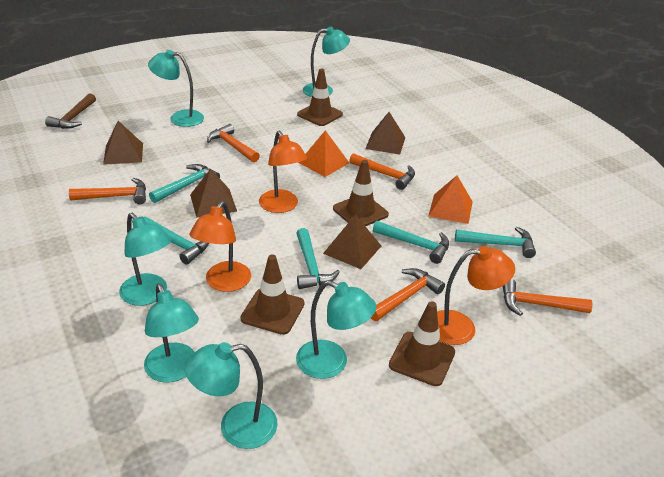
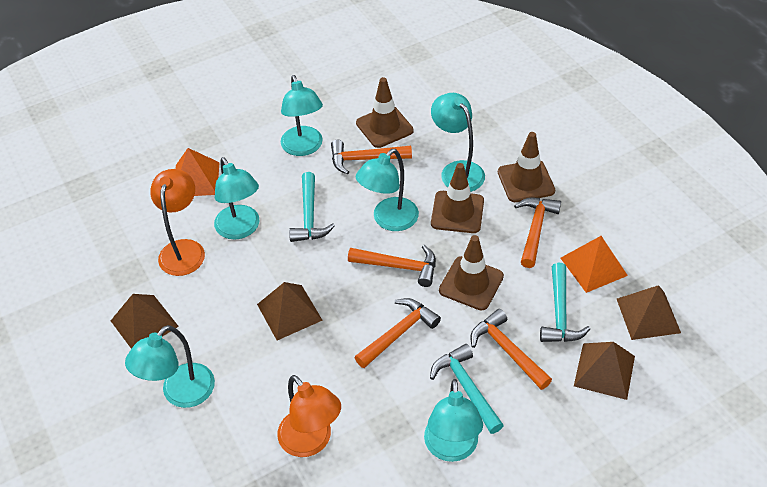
brown hammer: 1 -> 0
orange lamp: 3 -> 2
turquoise hammer: 5 -> 3

